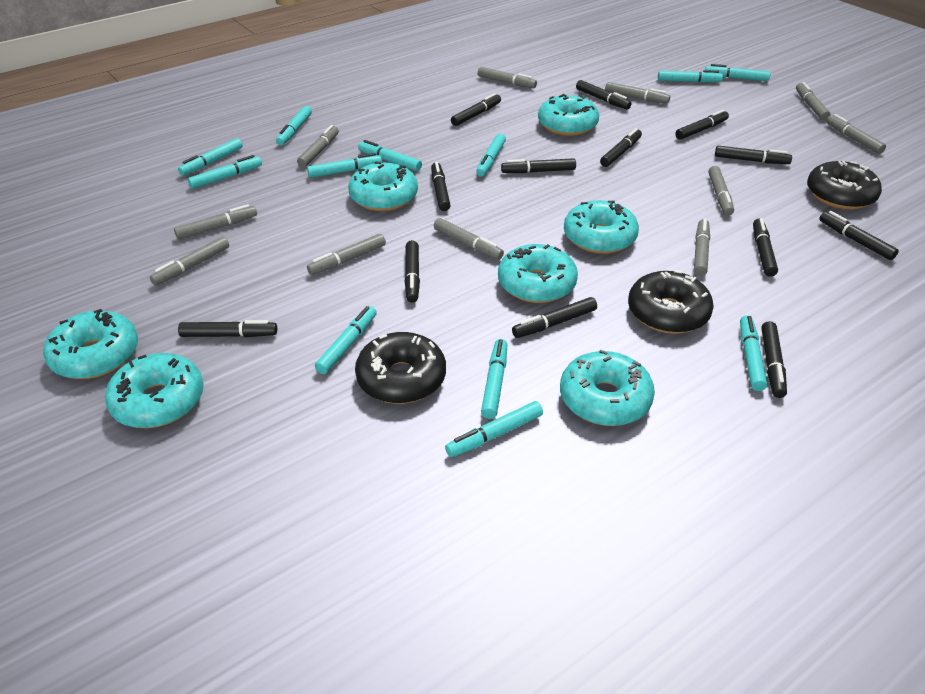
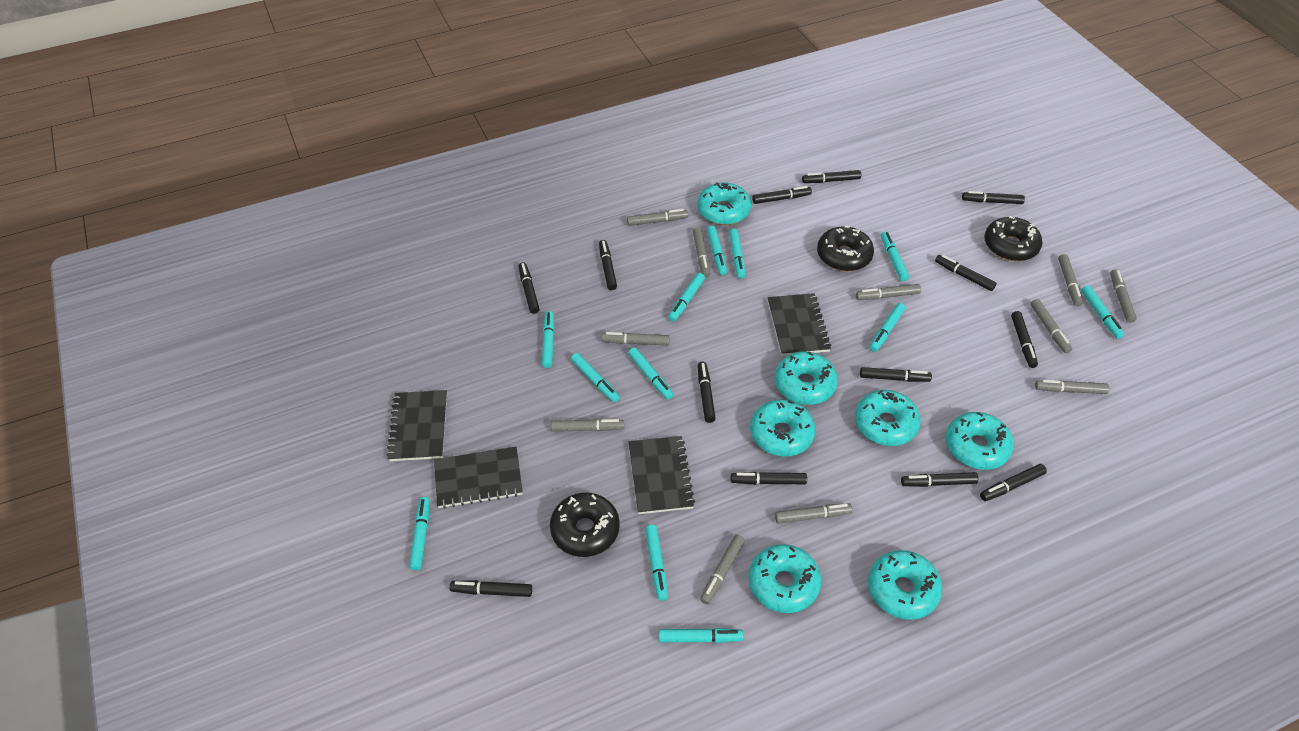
black notebook: 0 -> 4

